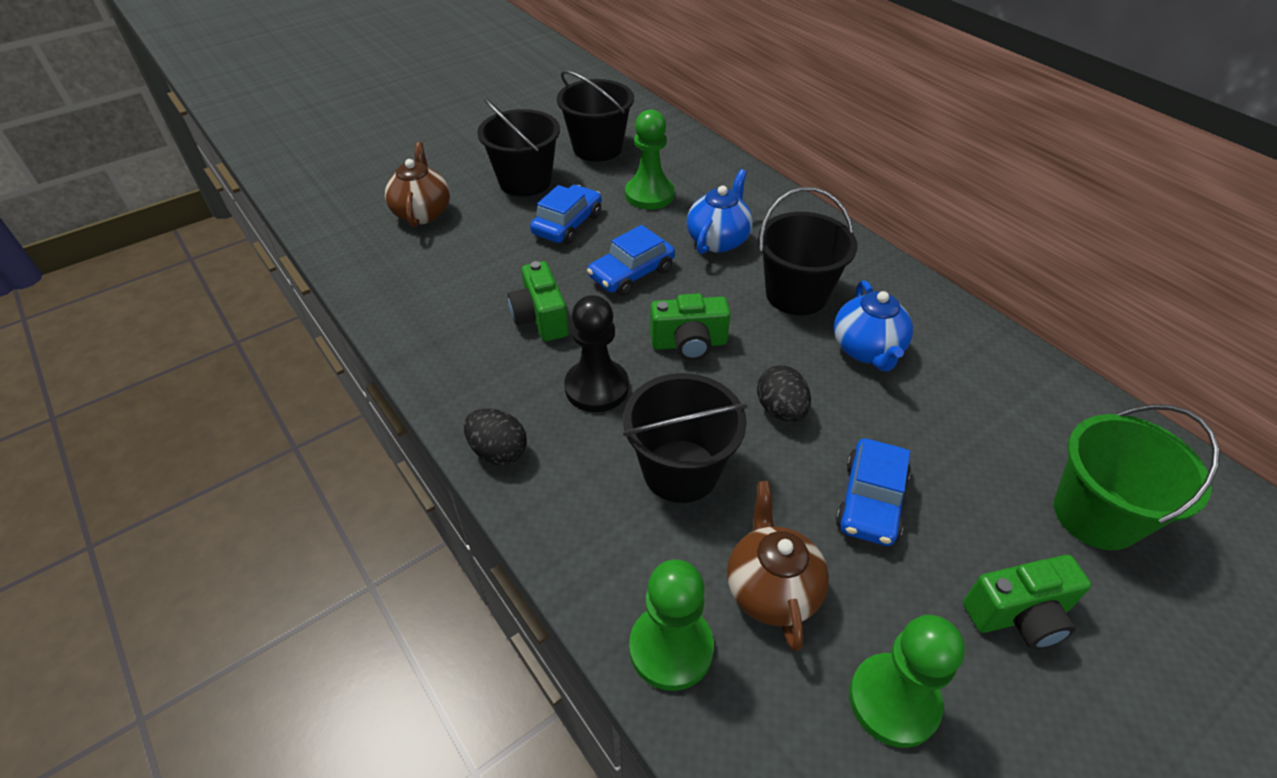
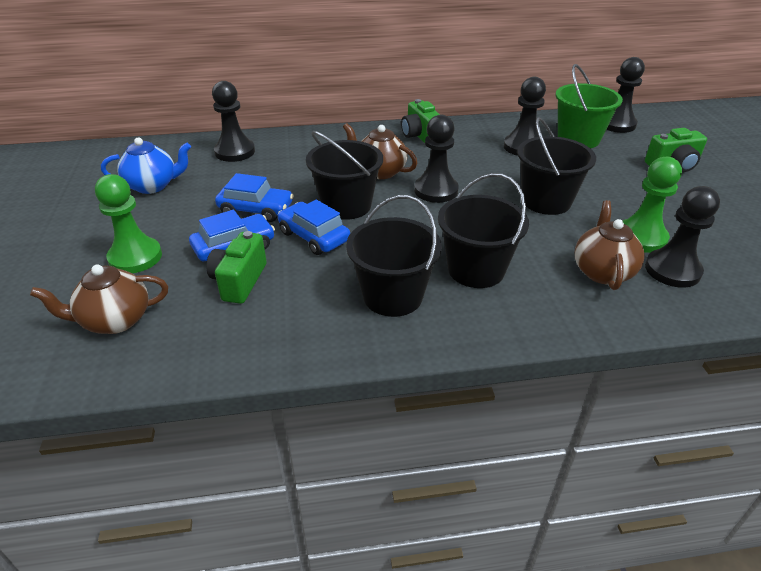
black egg: 2 -> 0
black pawn: 1 -> 5
blue teapot: 2 -> 1
brown teapot: 2 -> 3
green pawn: 3 -> 2

